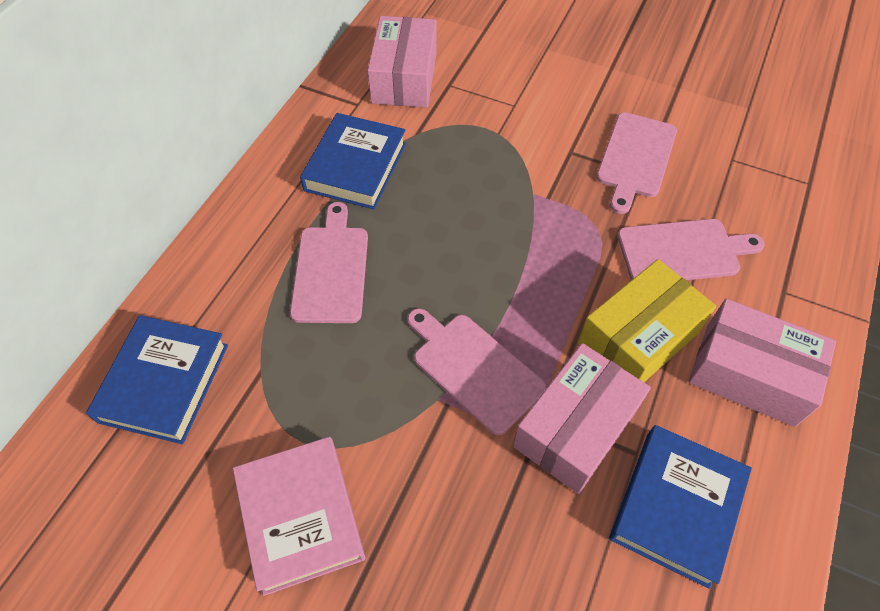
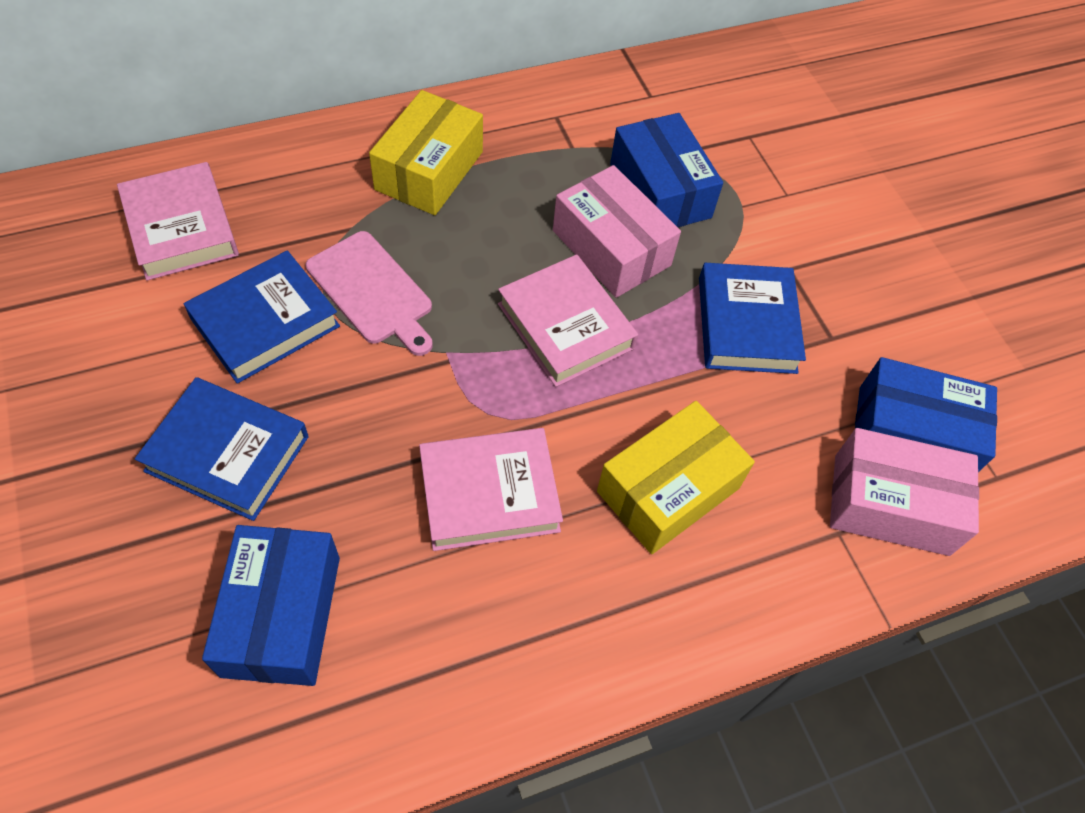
blue box: 0 -> 3
pink book: 1 -> 3
pink box: 3 -> 2
pink cutting board: 4 -> 1
yellow box: 1 -> 2

